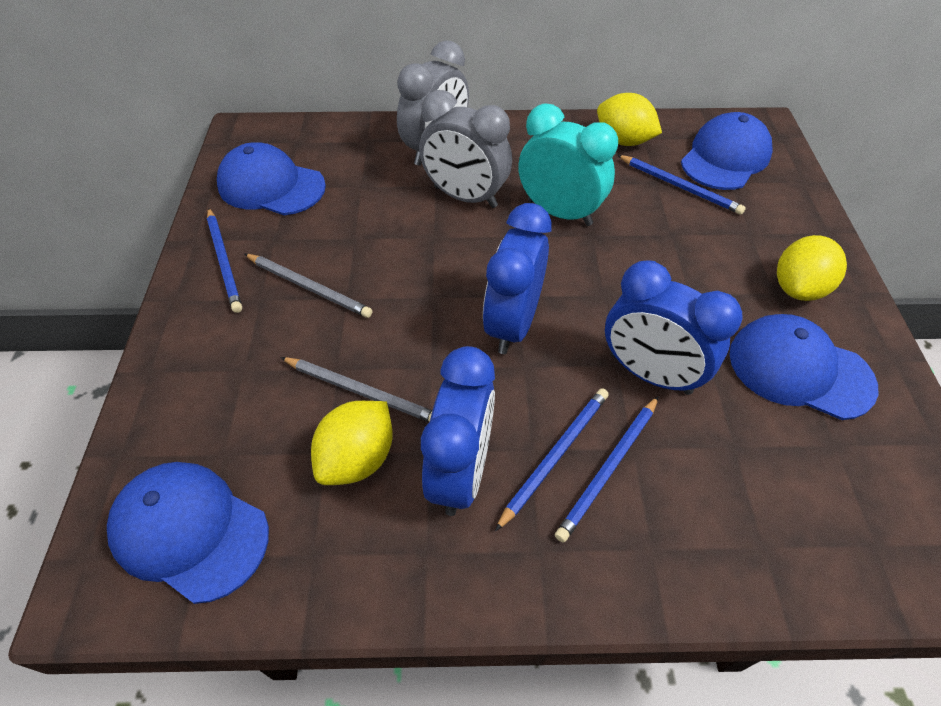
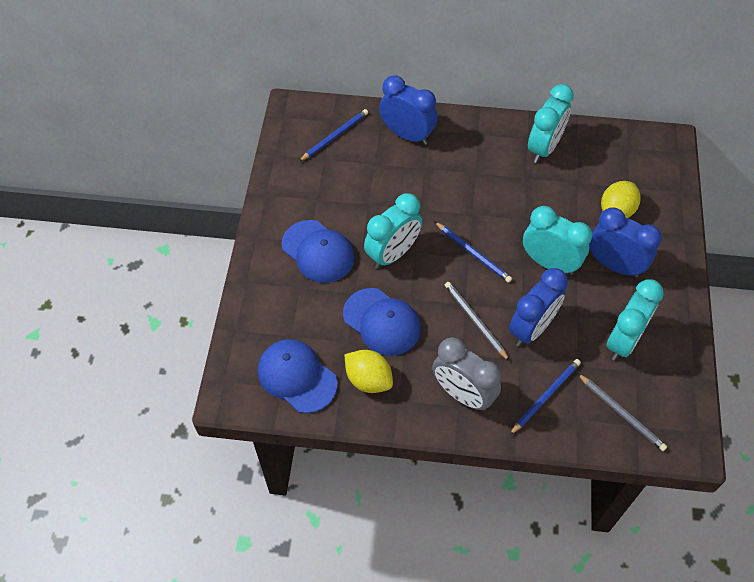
blue cap: 4 -> 3
blue pencil: 4 -> 3
grey clock: 2 -> 1
turquoise clock: 1 -> 4
yellow lemon: 3 -> 2

